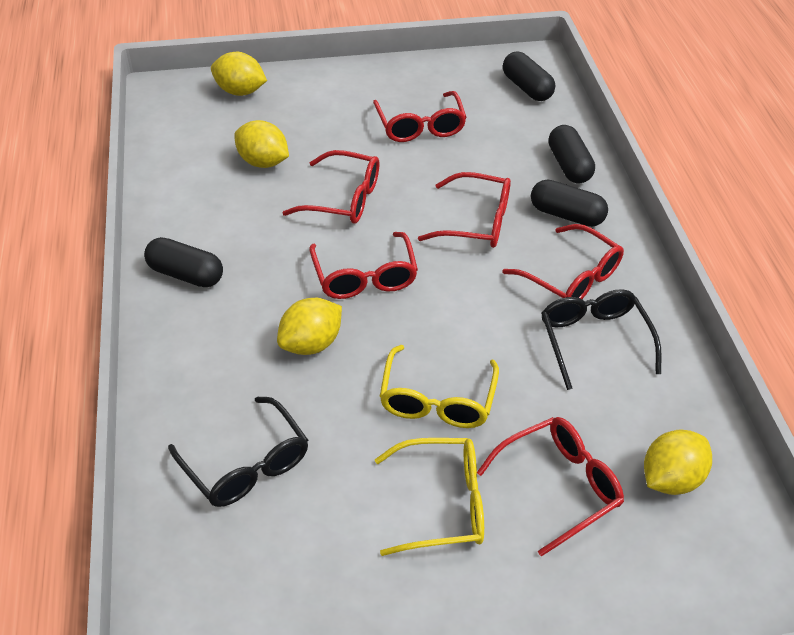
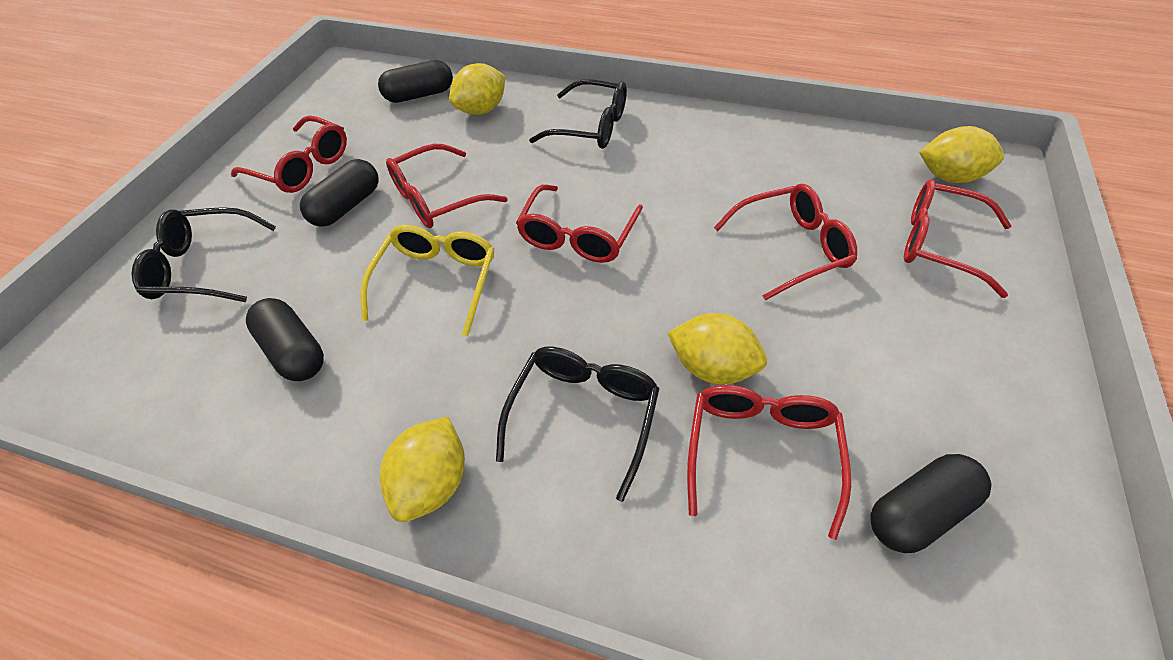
black glasses: 2 -> 3
yellow glasses: 2 -> 1

